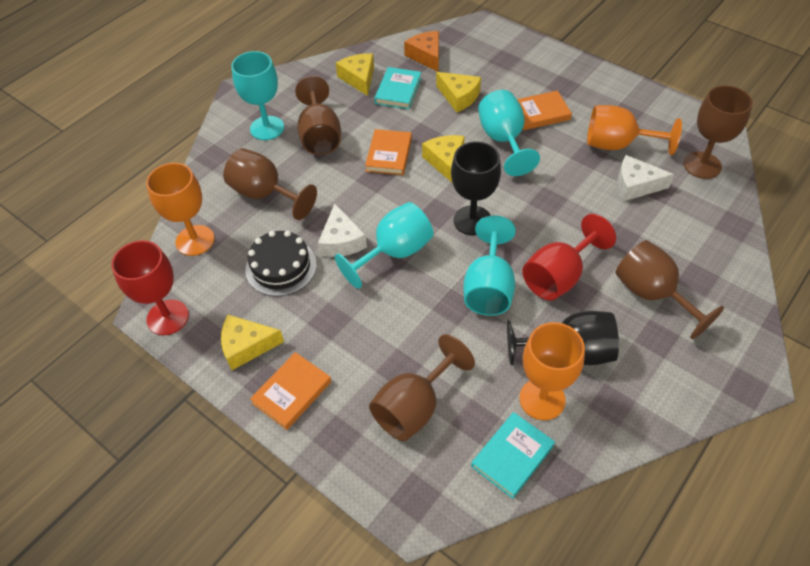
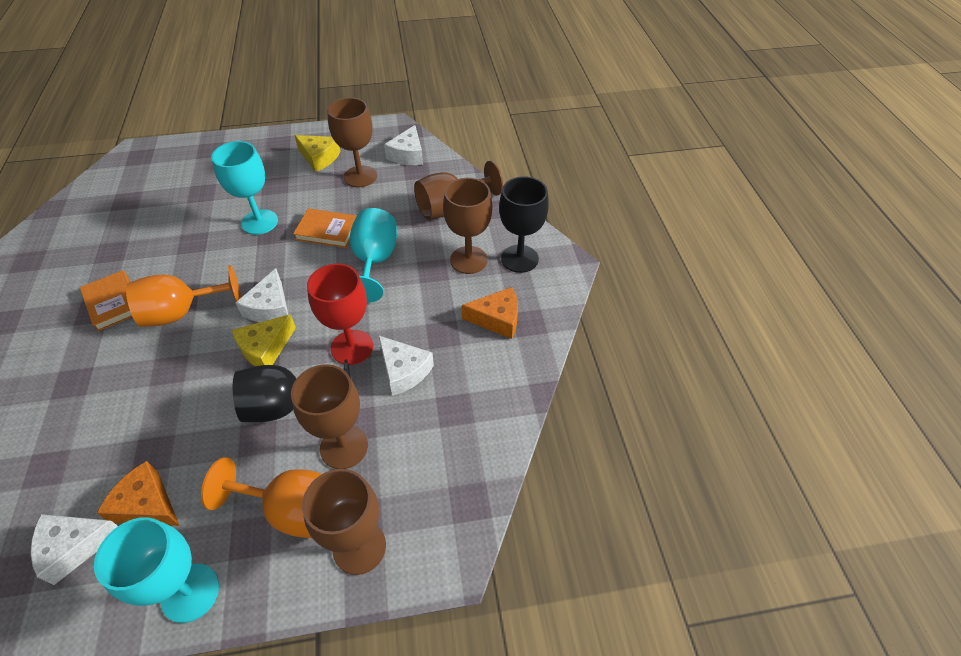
black cake: 1 -> 0
orange book: 3 -> 2
orange cheese: 1 -> 2
orange goblet: 3 -> 2
red goblet: 2 -> 1
turquoise book: 2 -> 0
turquoise goblet: 4 -> 3
white cheese: 2 -> 4
yellow cheese: 4 -> 2

